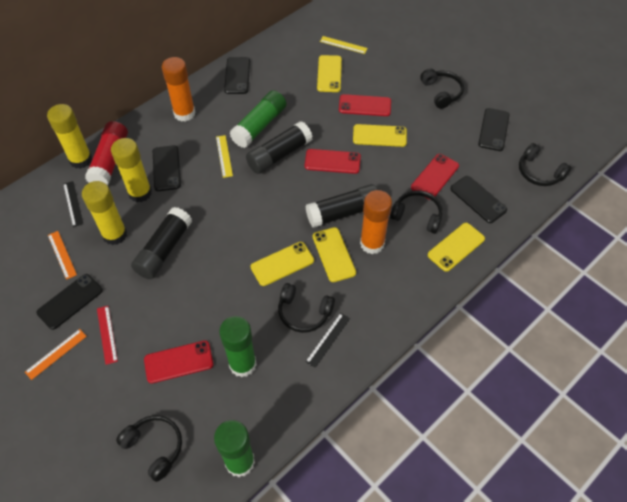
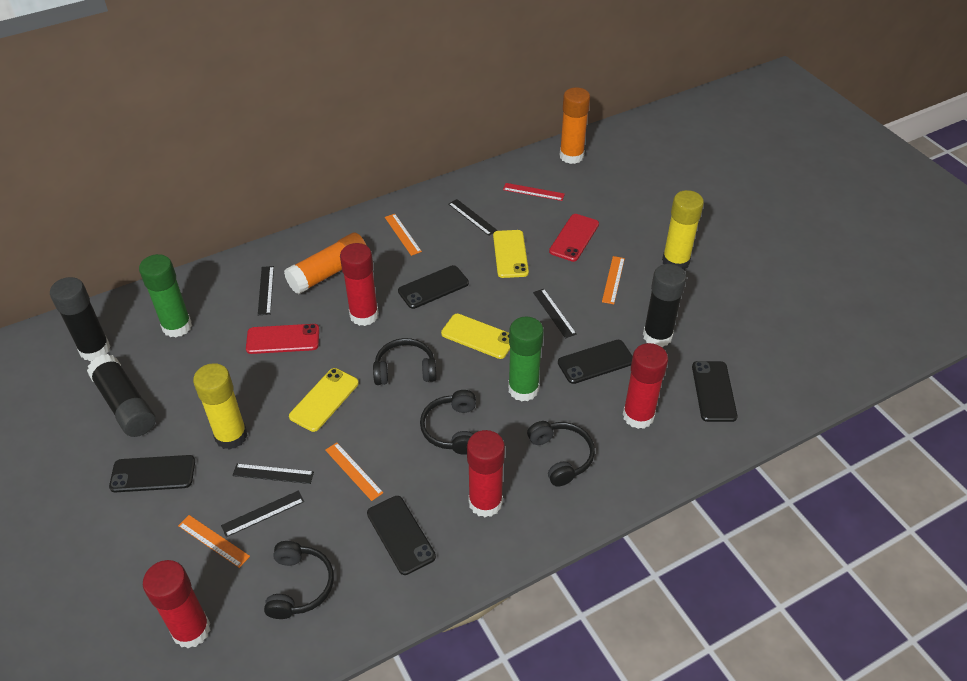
black headphones: 5 -> 4
black ruler: 2 -> 5
green glue stick: 3 -> 2
orange ruler: 2 -> 4
red glue stick: 1 -> 4
red phone: 4 -> 2
yellow glue stick: 3 -> 2
yellow phone: 5 -> 3
yellow ruler: 2 -> 0

